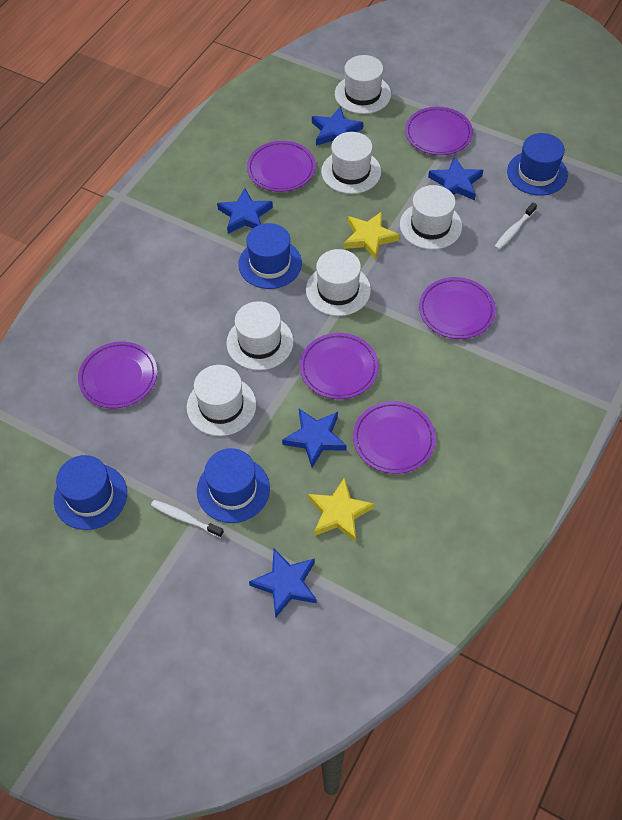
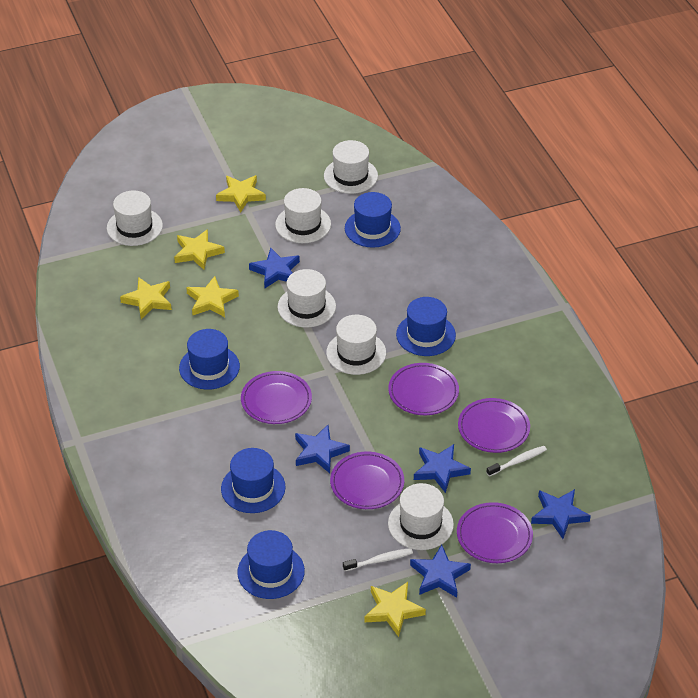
blue hat: 4 -> 5
purple plate: 6 -> 5
yellow star: 2 -> 5

